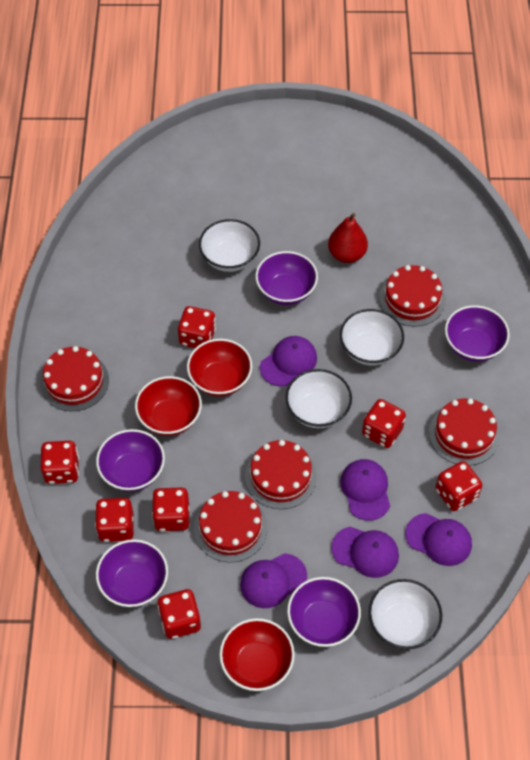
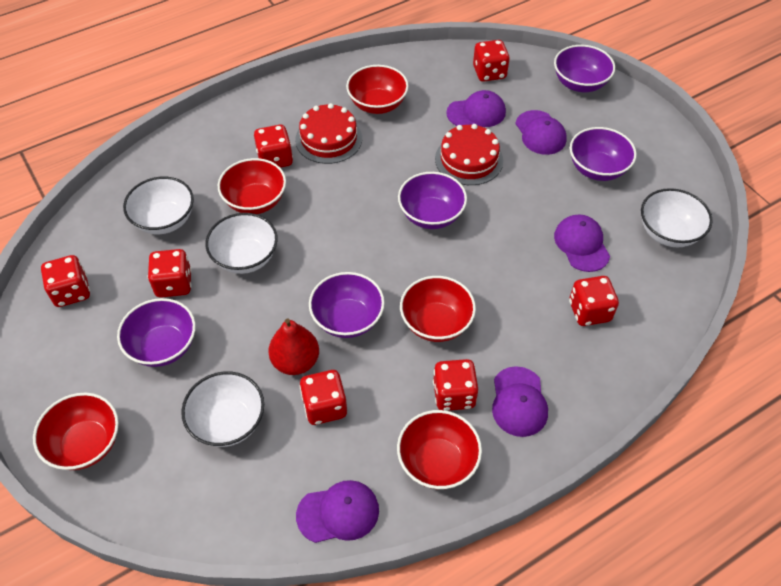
red bowl: 3 -> 5
red cake: 5 -> 2

